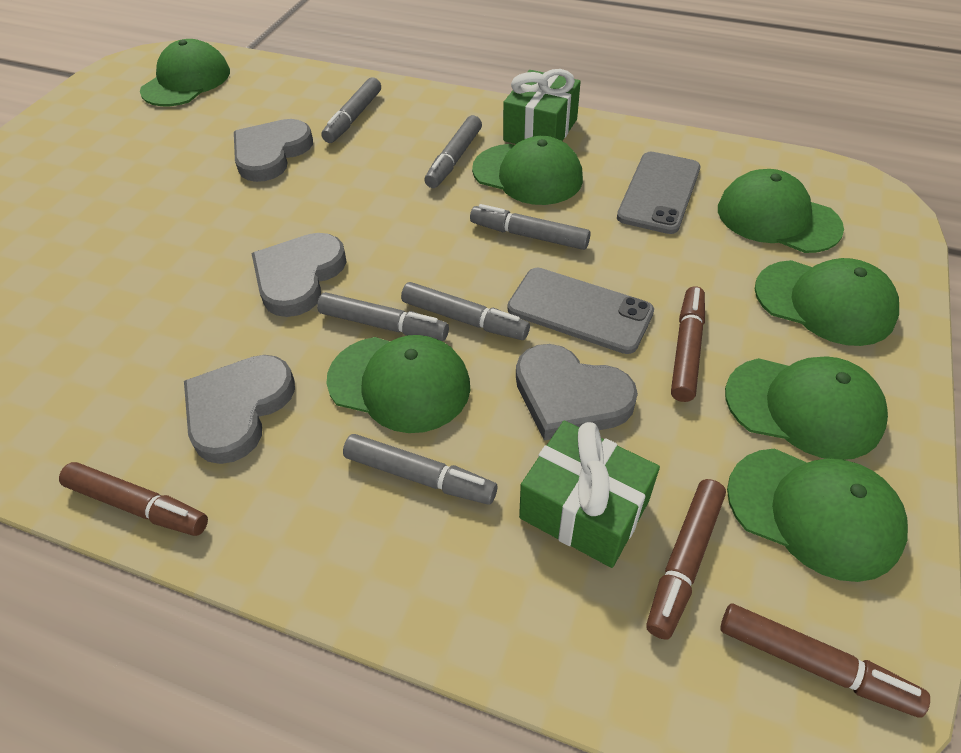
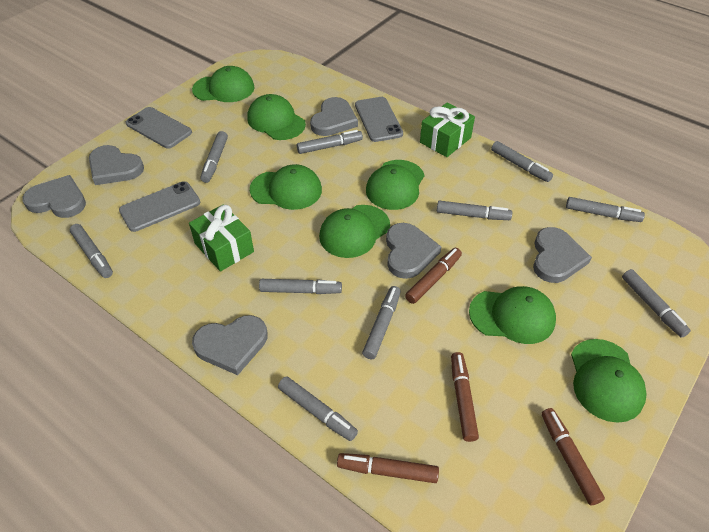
grey heart: 4 -> 6
grey marker: 6 -> 10
grey phone: 2 -> 3

